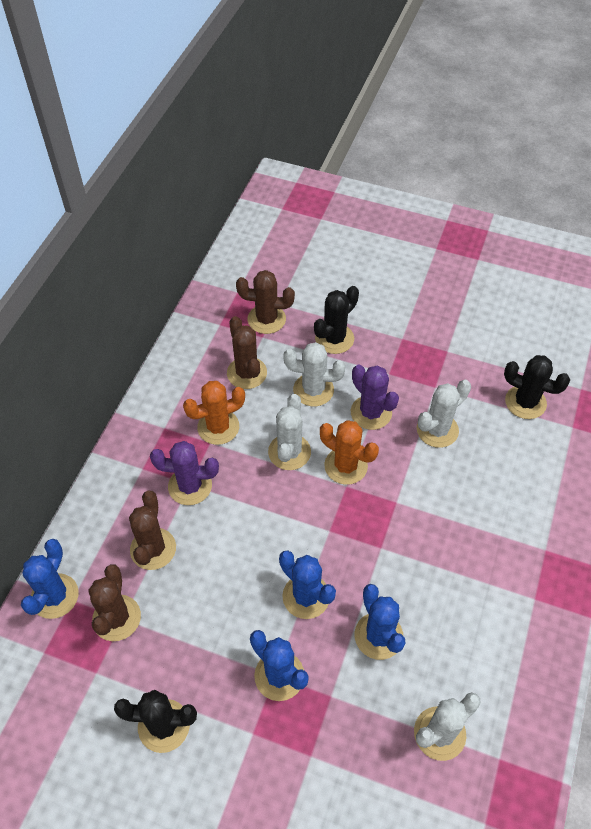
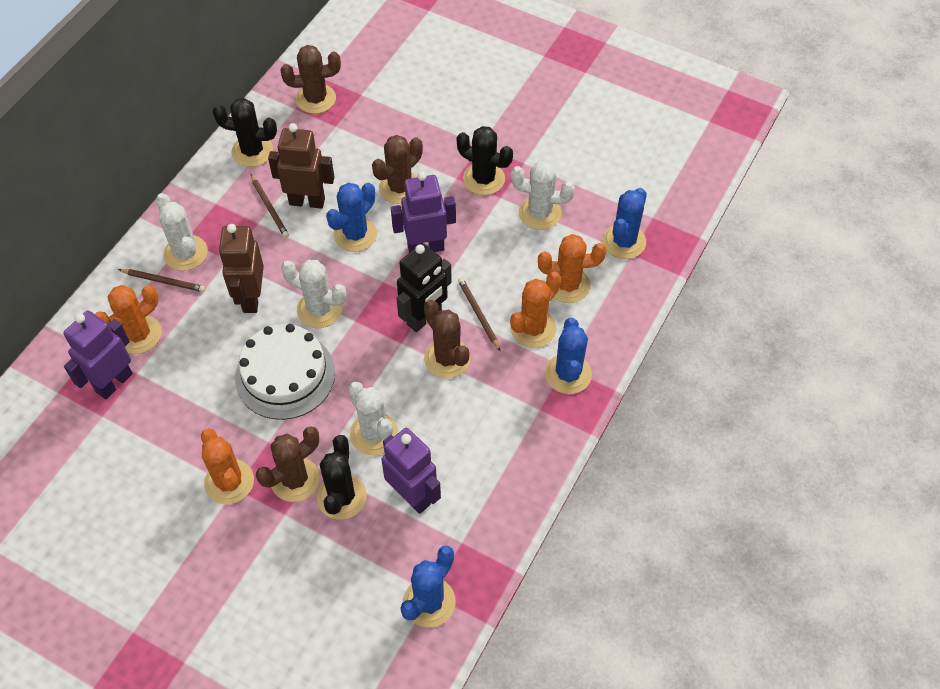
black robot: 0 -> 1
brown pencil: 0 -> 3
brown robot: 0 -> 2
orange cactus: 2 -> 4
purple cactus: 2 -> 0
purple robot: 0 -> 3
white cake: 0 -> 1

